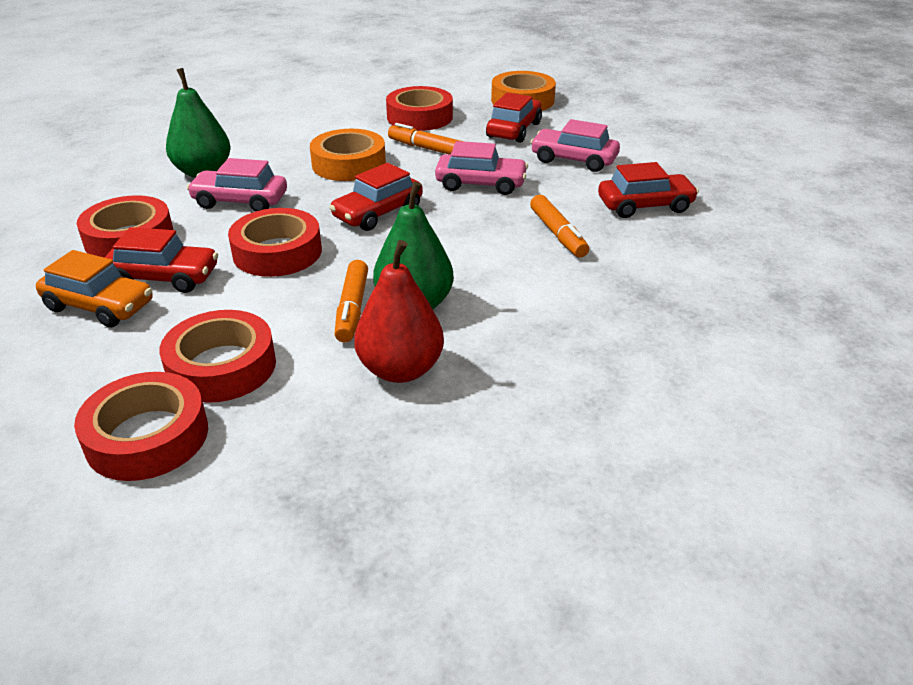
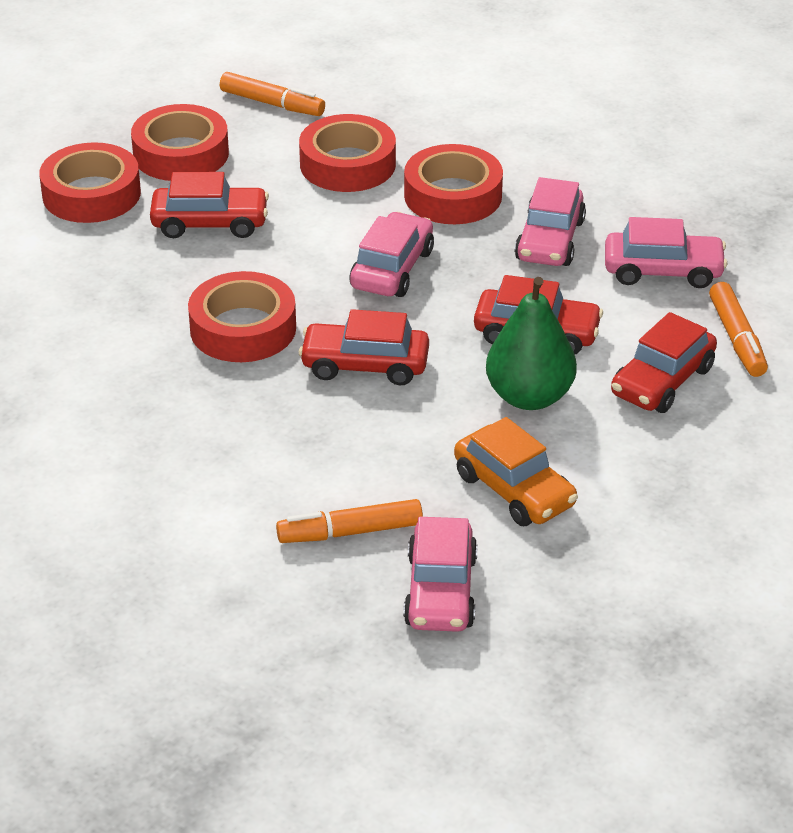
green pear: 2 -> 1
orange tape: 2 -> 0
pink car: 3 -> 4
red pear: 1 -> 0

